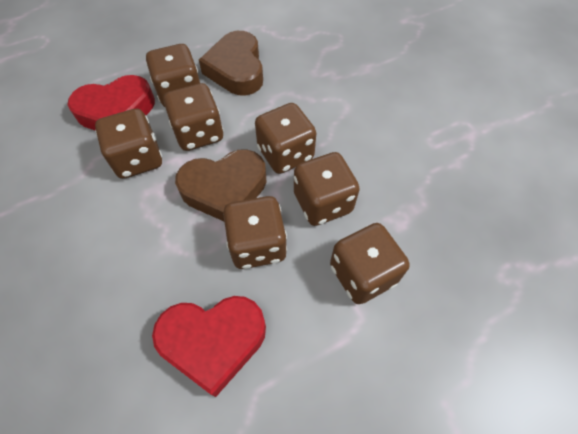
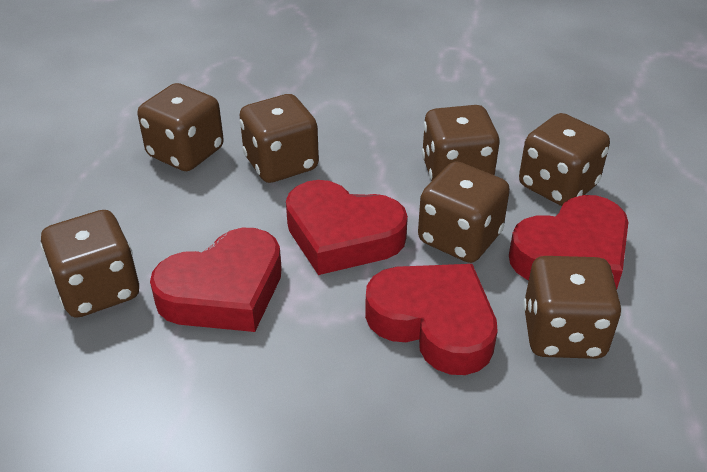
brown heart: 2 -> 0
red heart: 2 -> 4

